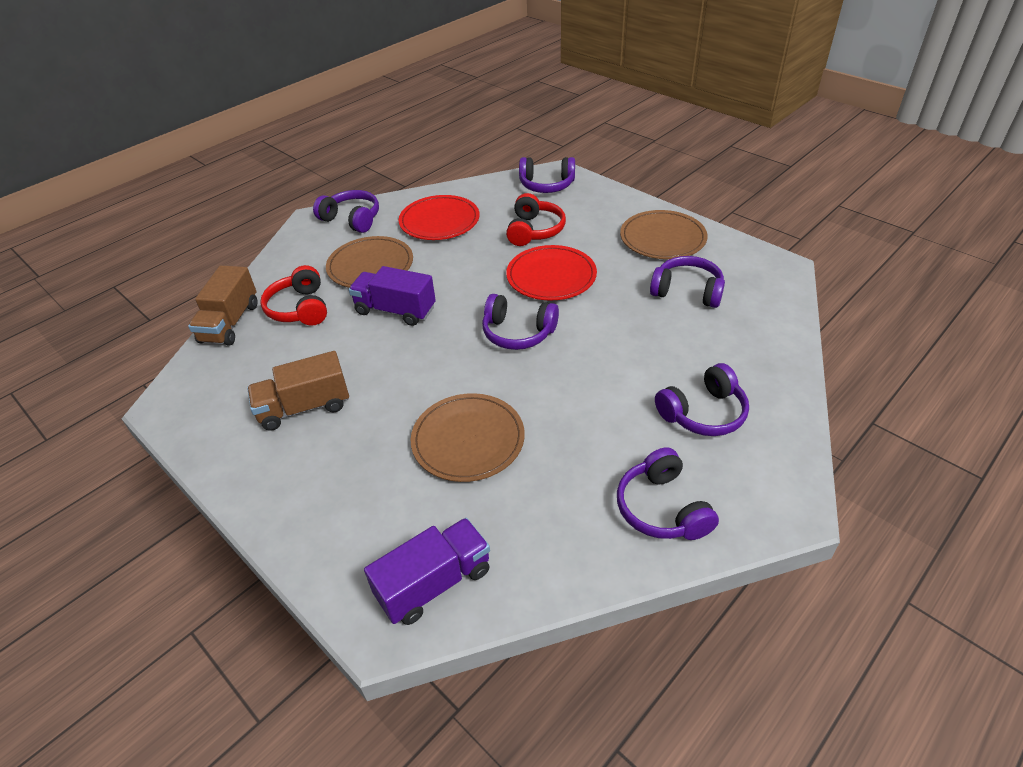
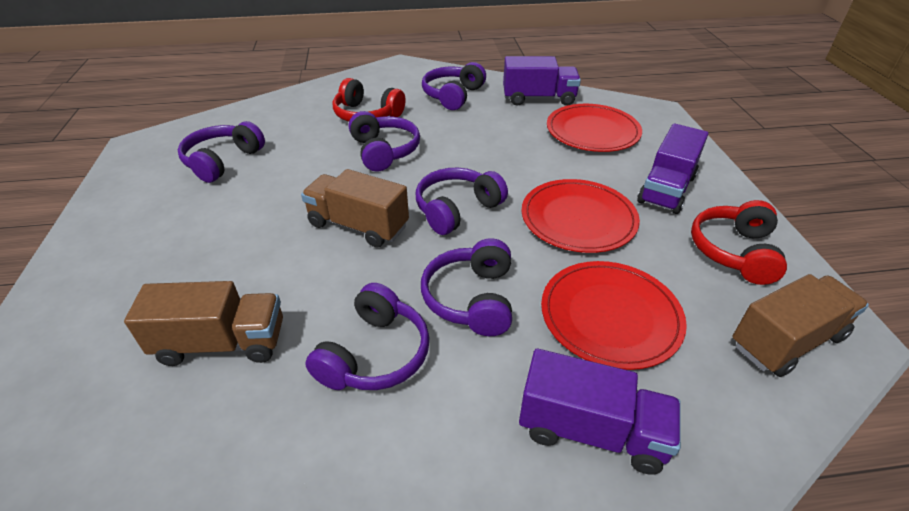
brown plate: 3 -> 0
brown truck: 2 -> 3
purple truck: 2 -> 3
red plate: 2 -> 3

